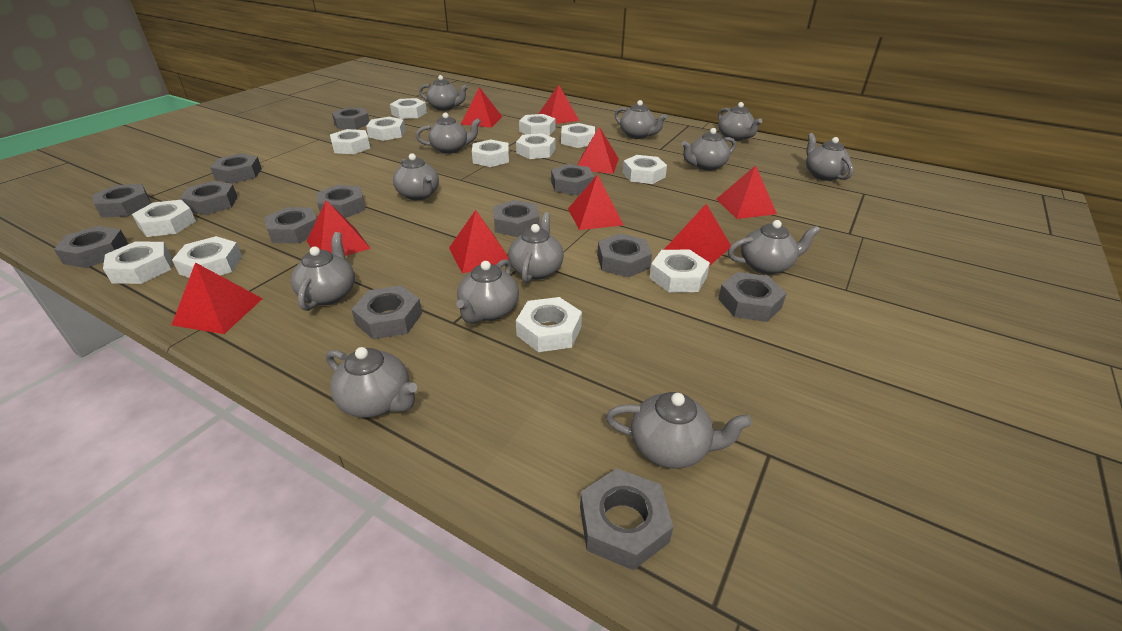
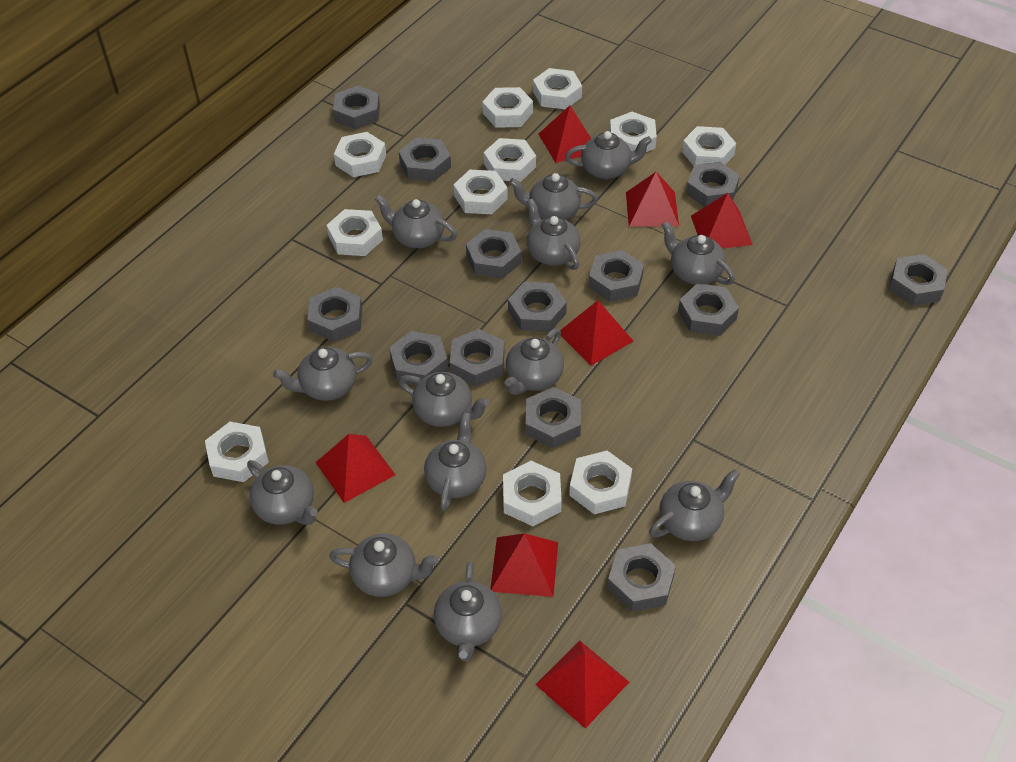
red pyramid: 9 -> 7
white nut: 13 -> 11

